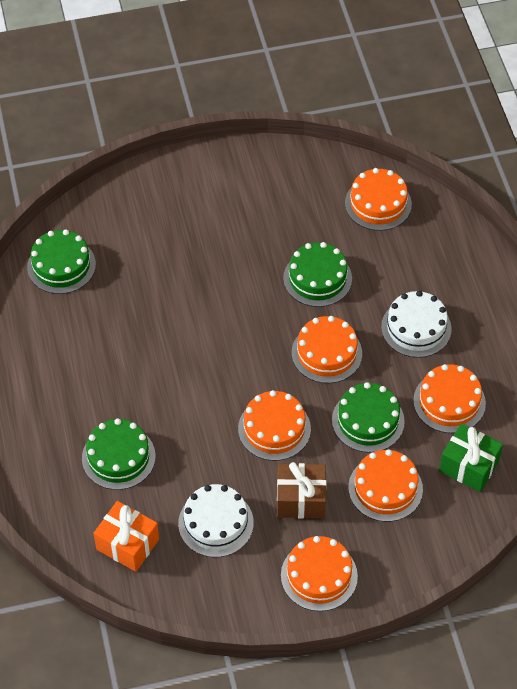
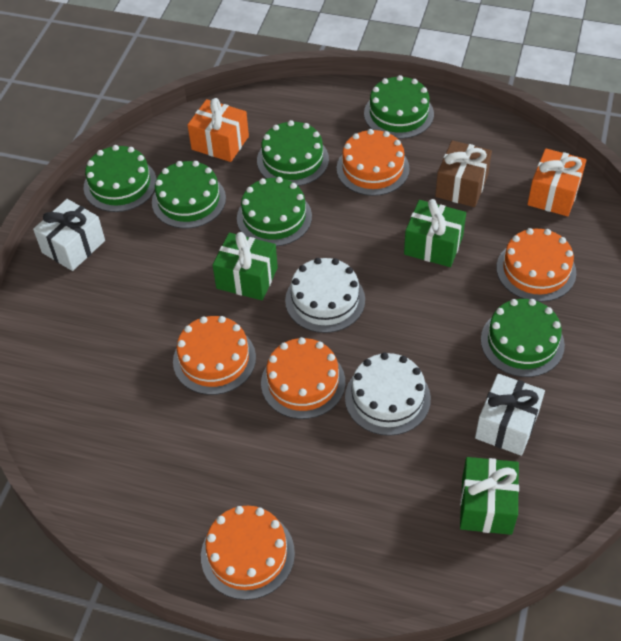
green cake: 4 -> 6
green gift: 1 -> 3
orange cake: 6 -> 5
orange gift: 1 -> 2
white gift: 0 -> 2

